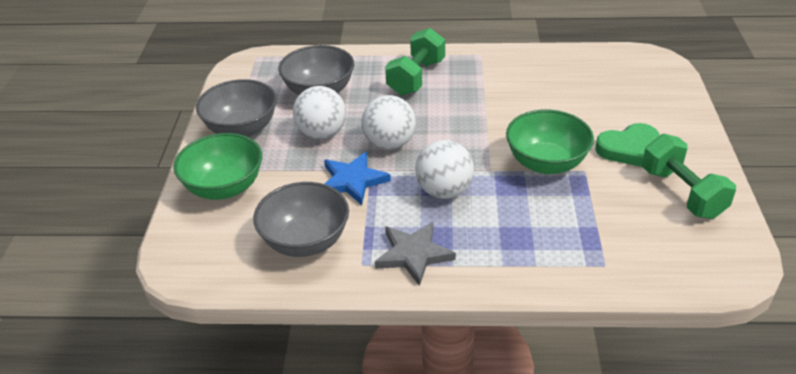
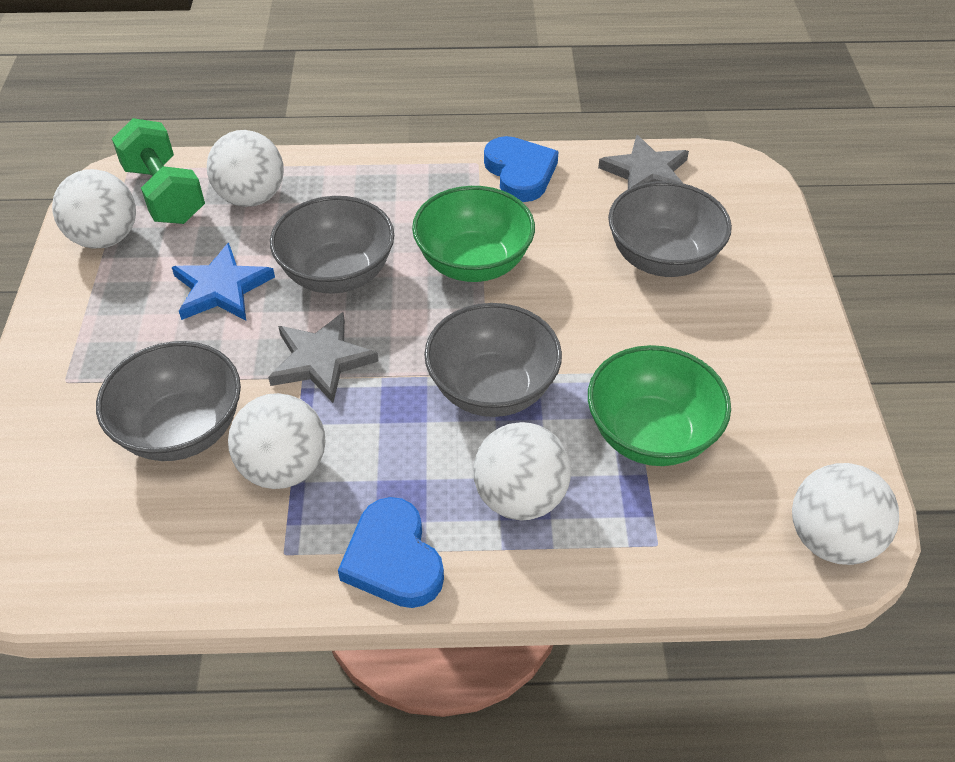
blue heart: 0 -> 2
green dumbbell: 2 -> 1
green heart: 1 -> 0
grey bowl: 3 -> 4
grey star: 1 -> 2
white ball: 3 -> 5

